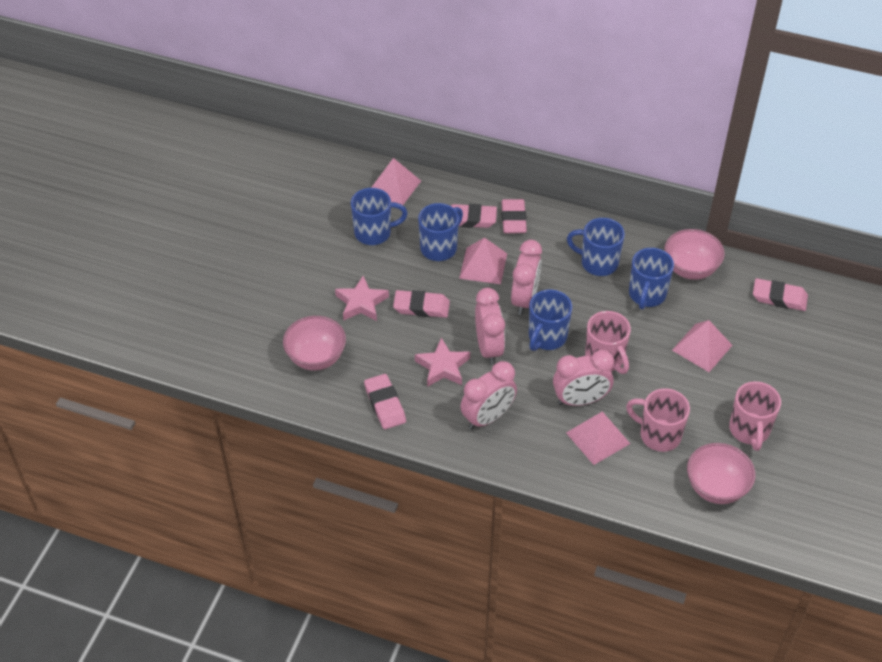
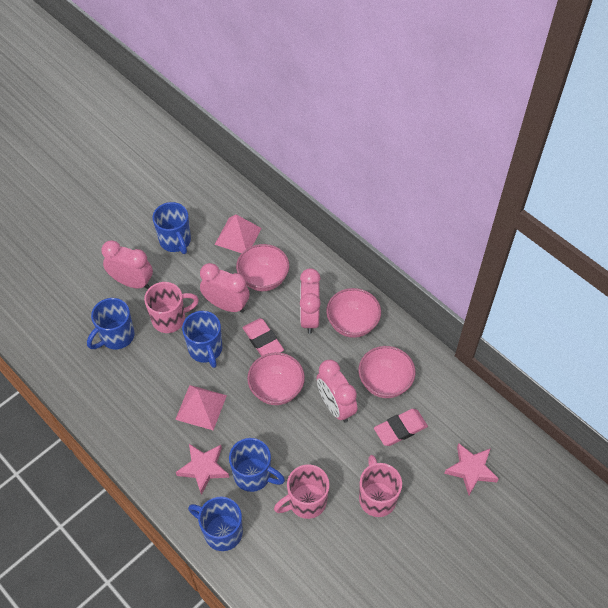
pink bowl: 3 -> 4
pink eraser: 5 -> 2
pink pyramid: 4 -> 2

